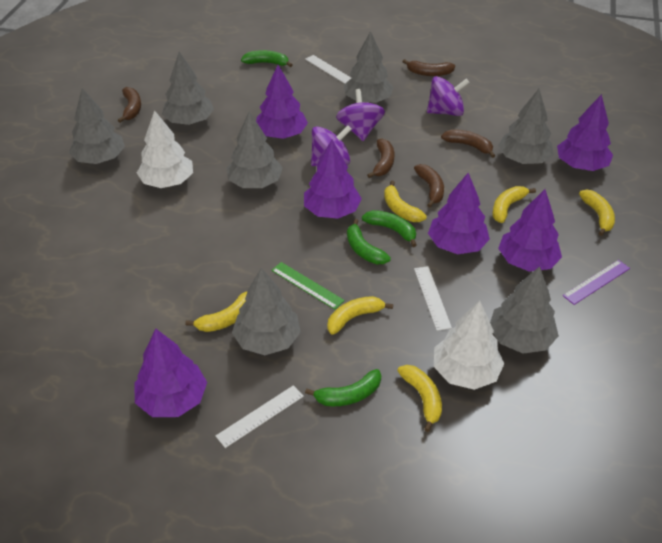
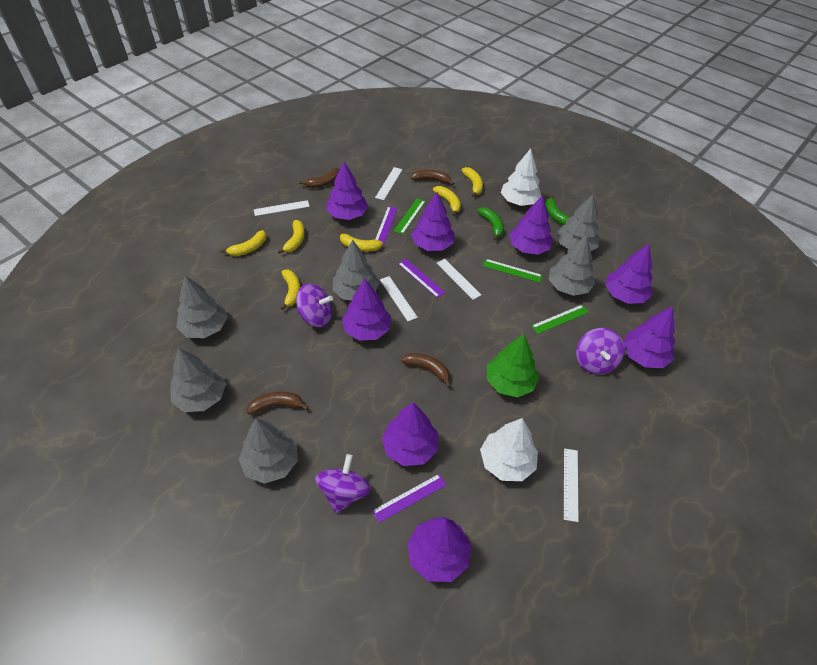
brown banana: 5 -> 4
green banana: 4 -> 2
green ruler: 1 -> 3
green tree: 0 -> 1
grey tree: 7 -> 6
purple ruler: 1 -> 3
purple tree: 6 -> 8
white ruler: 3 -> 5

